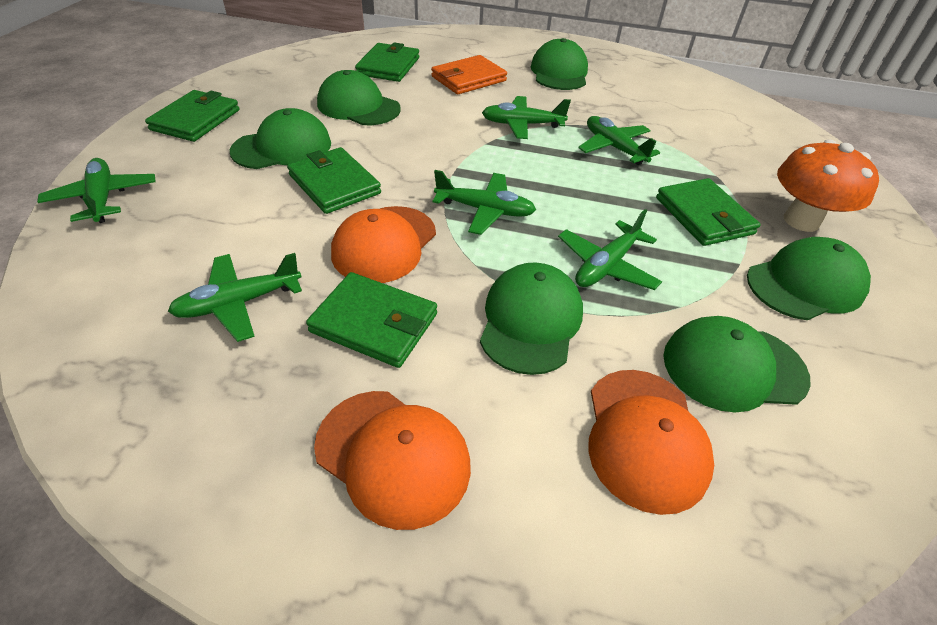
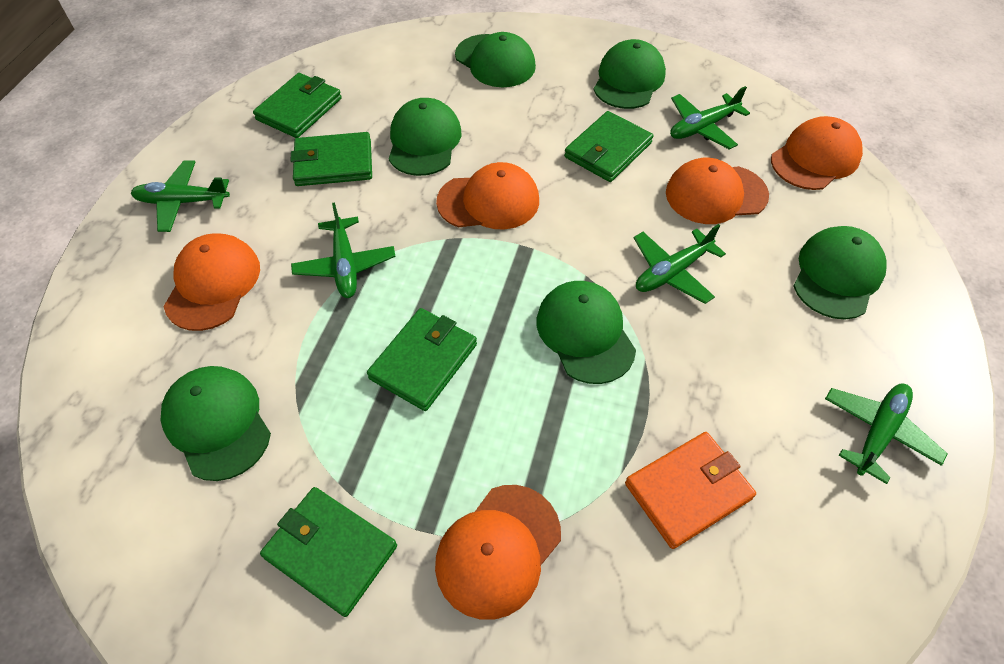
green plane: 6 -> 5
orange cap: 3 -> 5
orange mushroom: 1 -> 0

